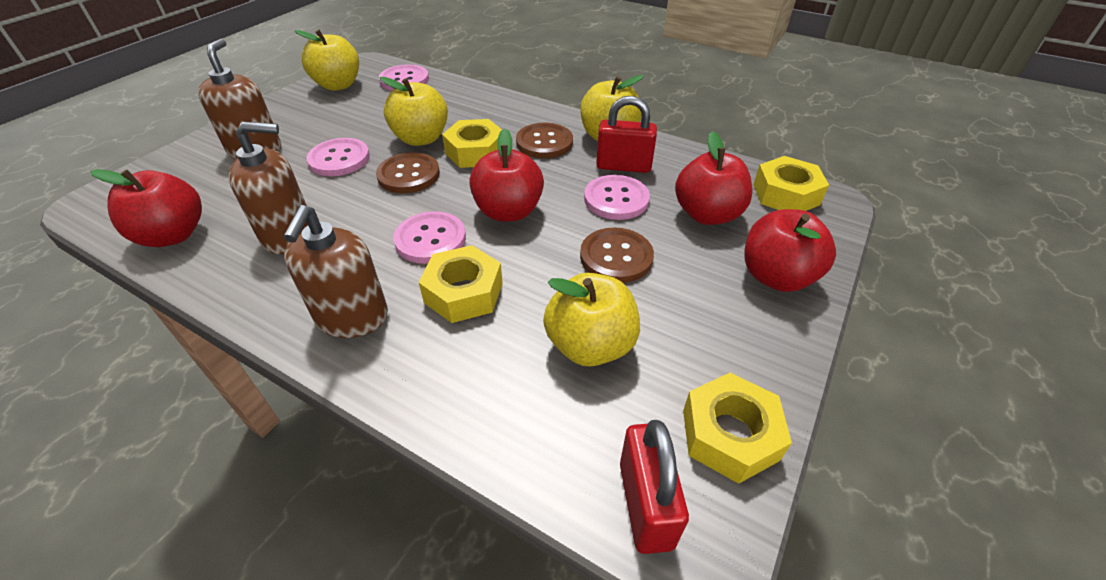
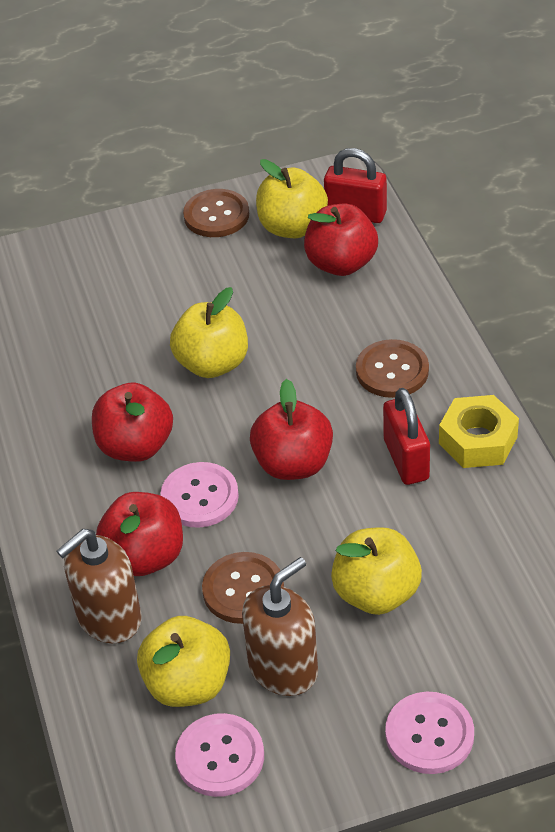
brown soap dispenser: 3 -> 2
pink button: 4 -> 3
yellow nut: 4 -> 1

